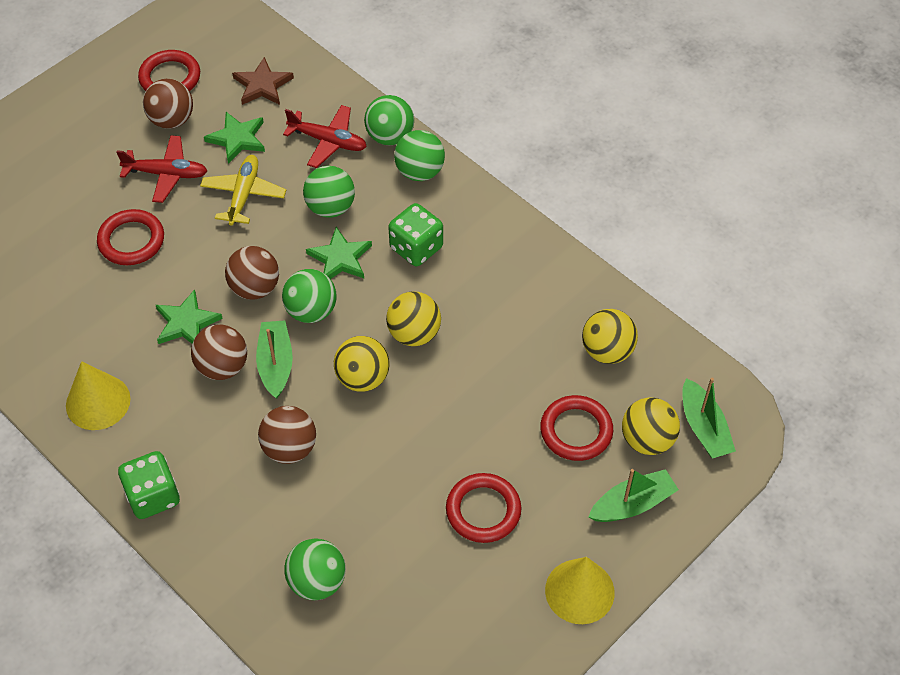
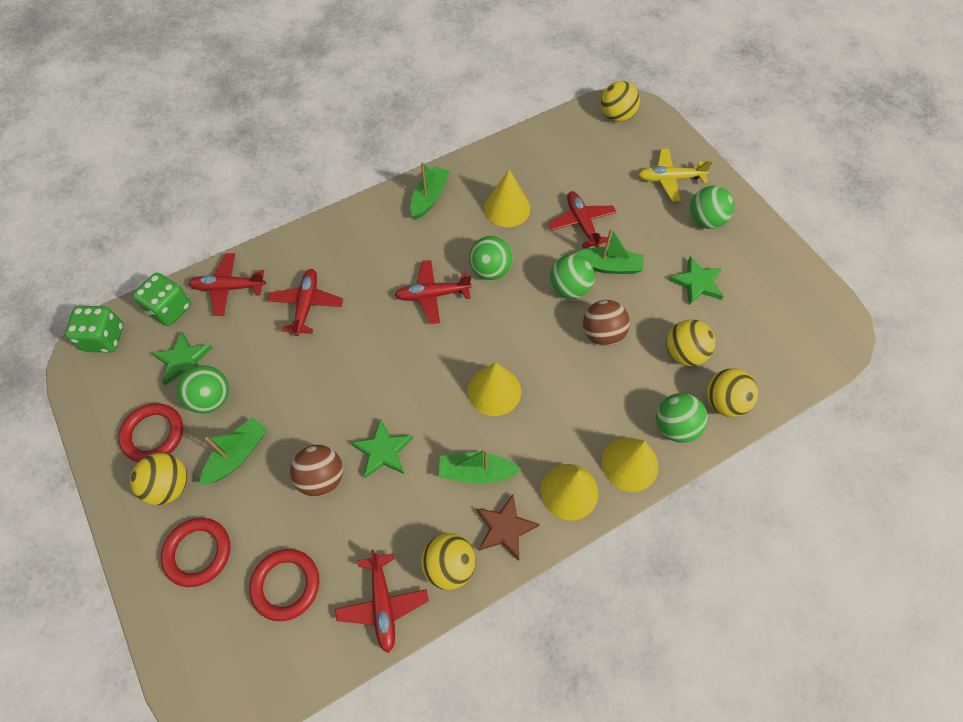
brown ball: 4 -> 2
green boat: 3 -> 4
red plane: 2 -> 5
red ring: 4 -> 3
yellow ball: 4 -> 5
yellow cone: 2 -> 4

